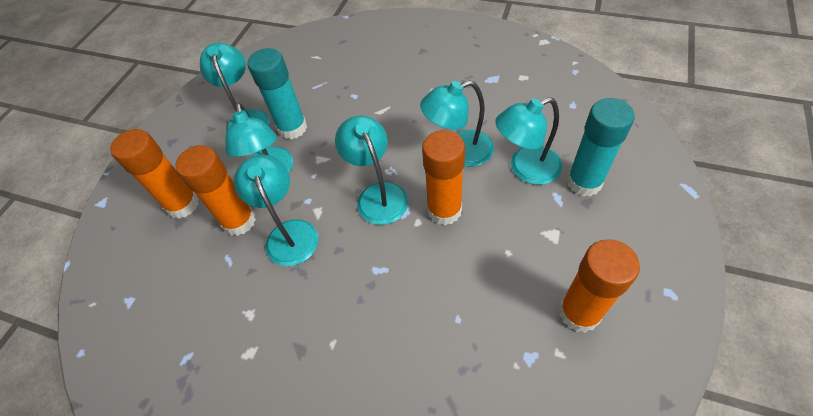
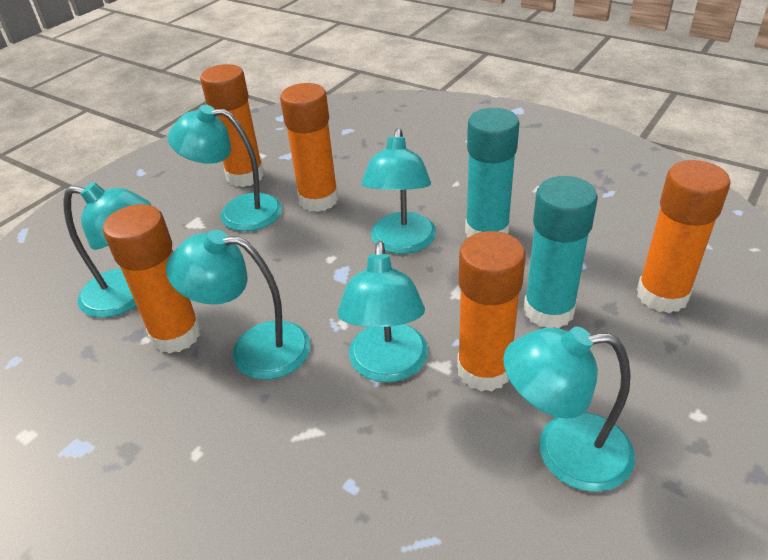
orange glue stick: 4 -> 5

